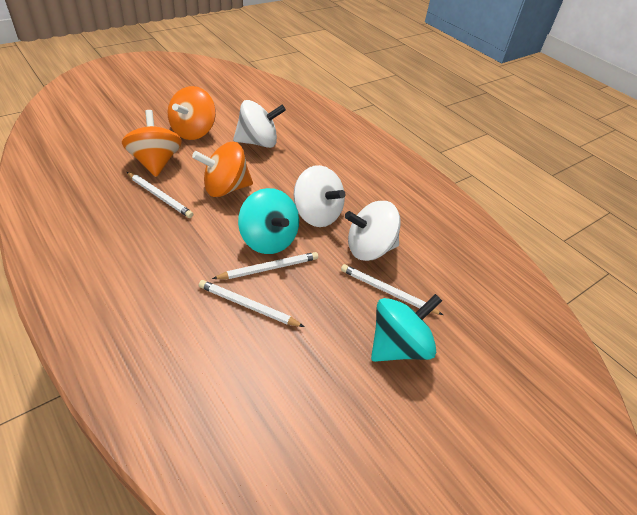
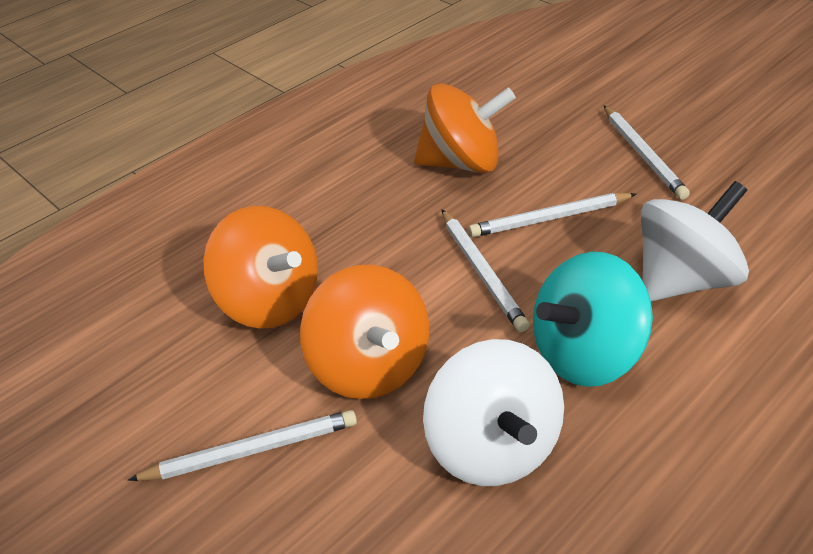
turquoise spinning top: 2 -> 1
white spinning top: 3 -> 2

